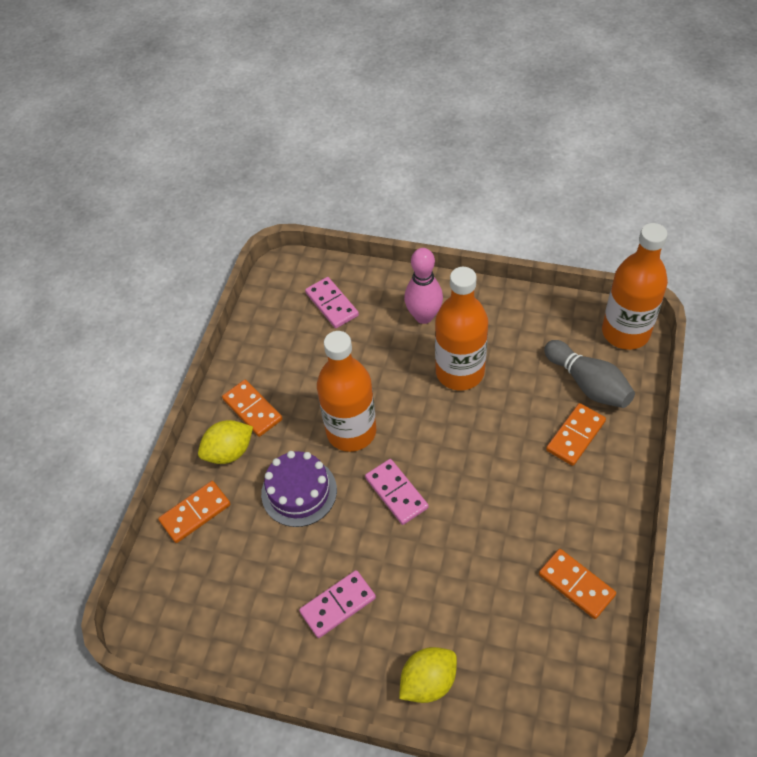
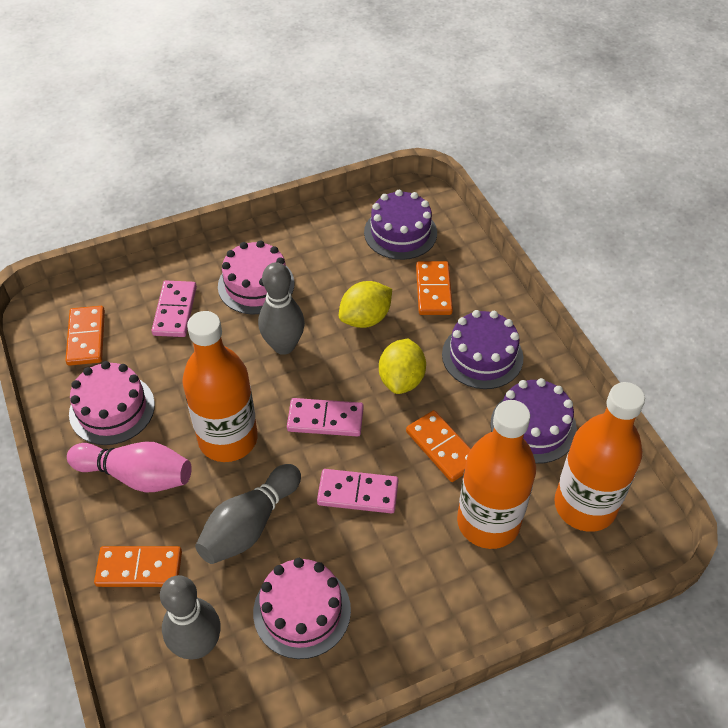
grey bowling pin: 1 -> 3
pink cake: 0 -> 3
purple cake: 1 -> 3

